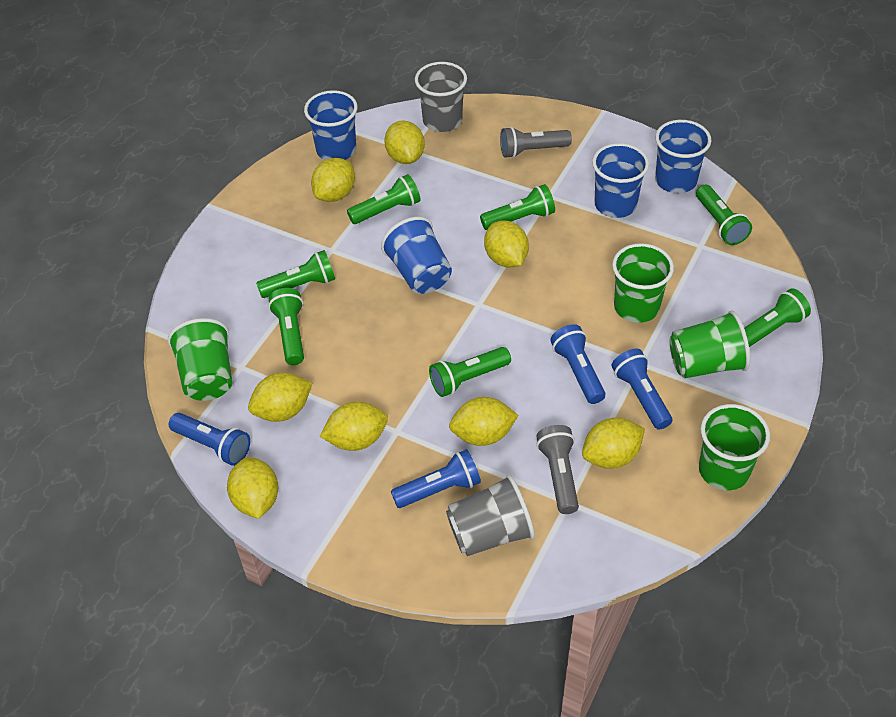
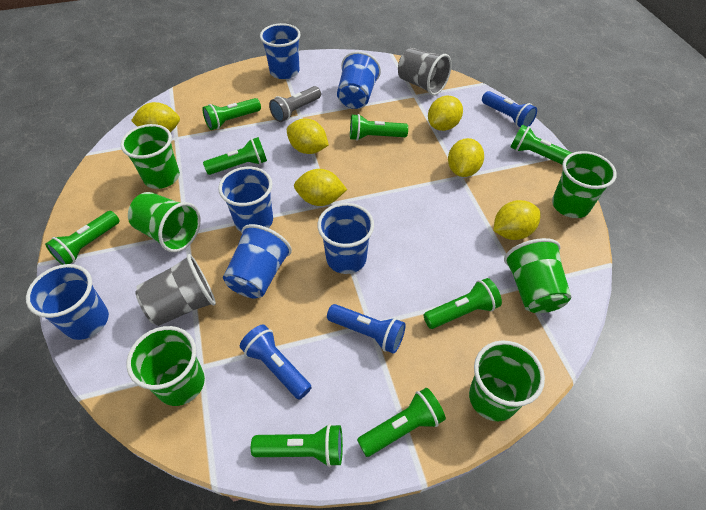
blue cup: 4 -> 6
blue flashlight: 4 -> 3
green cup: 4 -> 6
green flashlight: 7 -> 8
grey flashlight: 2 -> 1
yellow lemon: 8 -> 6

